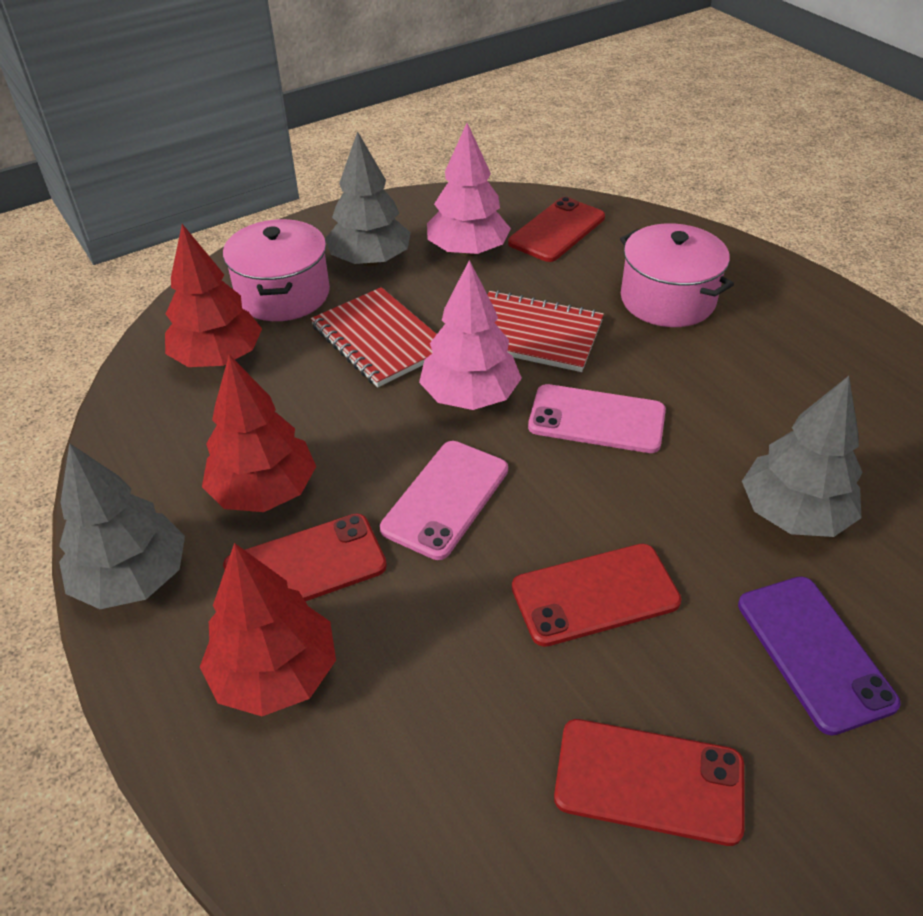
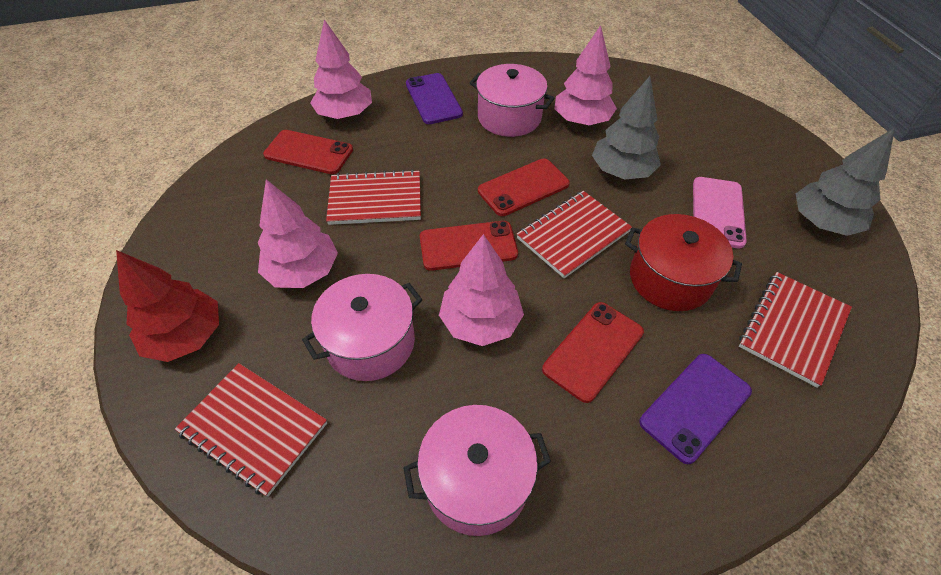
grey tree: 3 -> 2
pink phone: 2 -> 1
pink pot: 2 -> 3
pink tree: 2 -> 4
purple phone: 1 -> 2
red notebook: 2 -> 4
red pot: 0 -> 1
red tree: 3 -> 1

